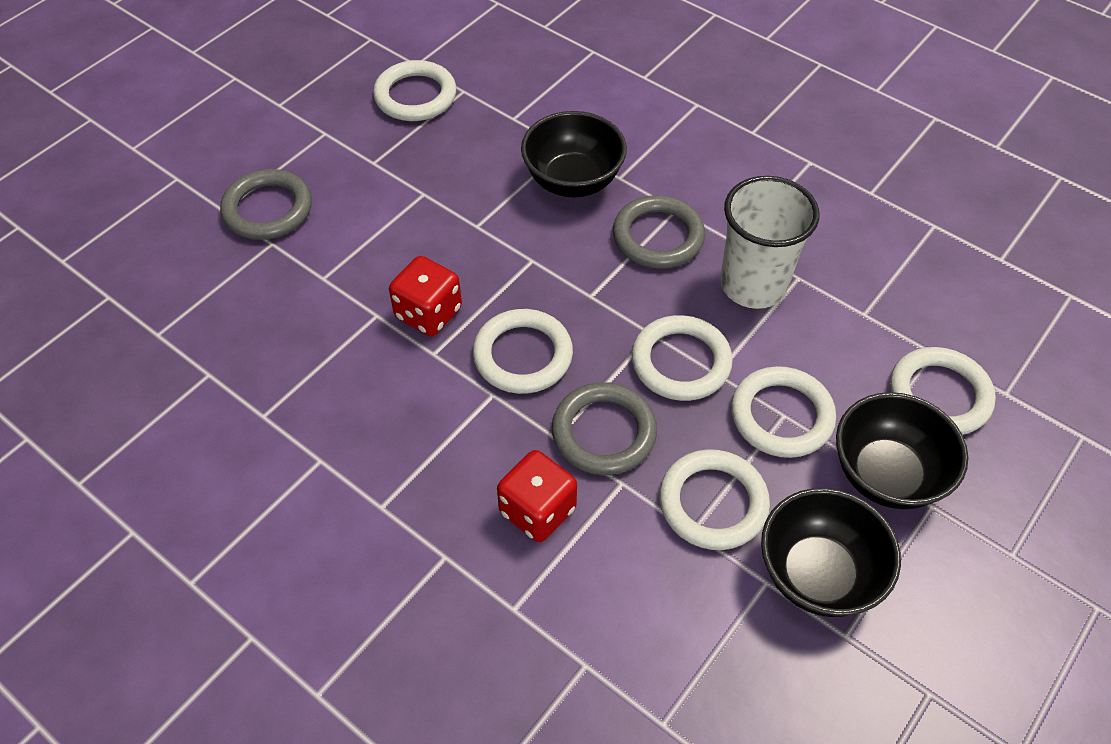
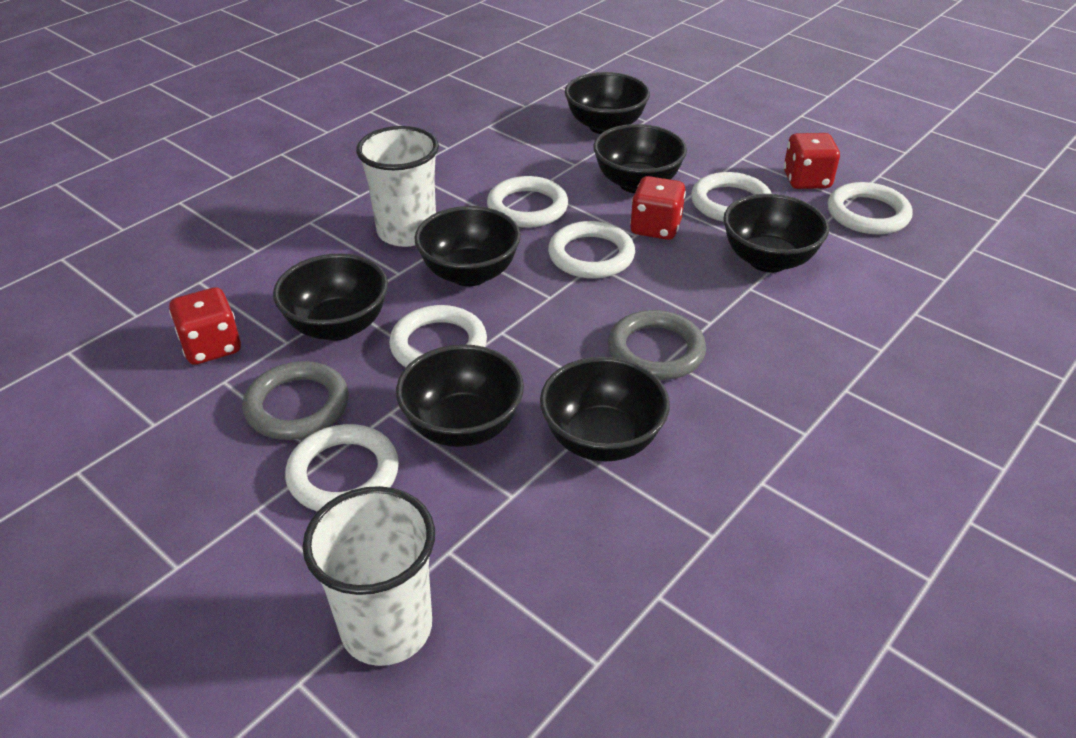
black bowl: 3 -> 7
grey ring: 3 -> 2
red dice: 2 -> 3
white cup: 1 -> 2

